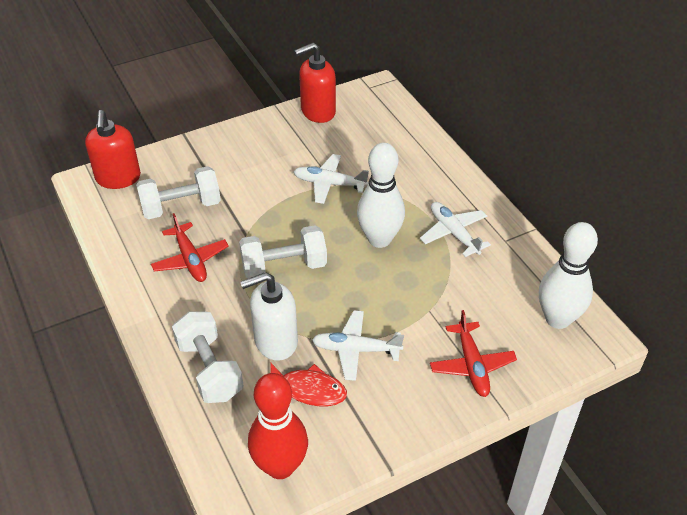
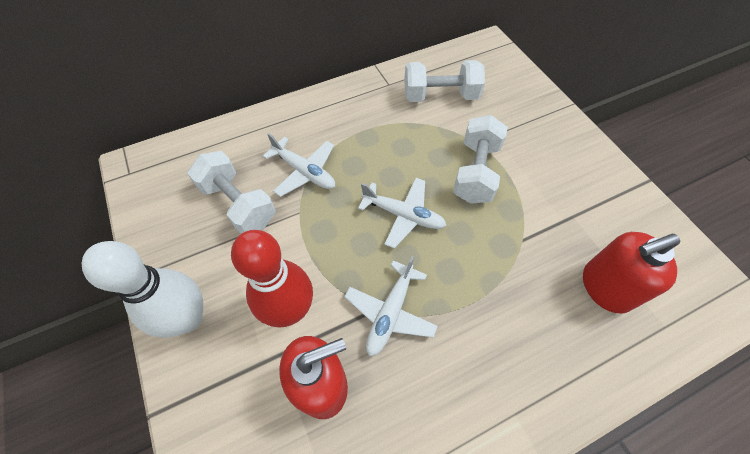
red fish: 1 -> 0
red plane: 2 -> 0
white bowling pin: 2 -> 1
white soap dispenser: 1 -> 0

